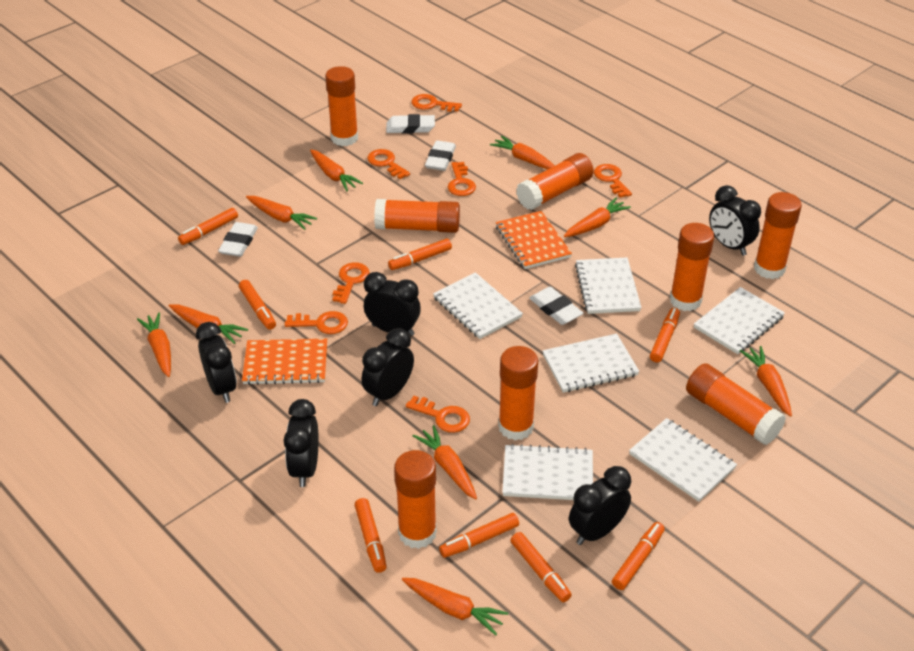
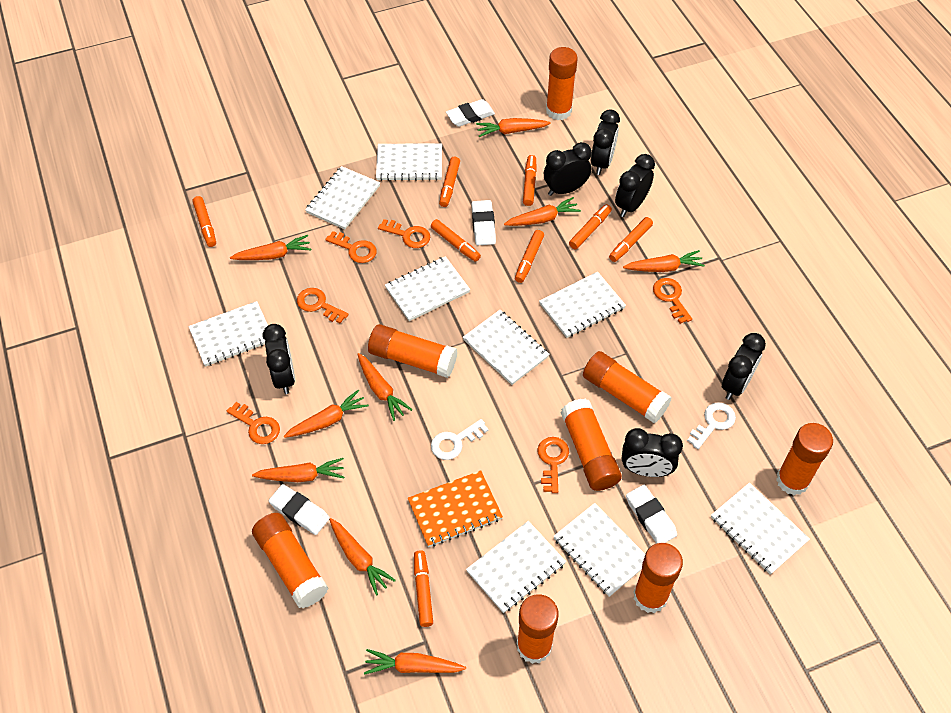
orange key: 7 -> 6
orange notebook: 2 -> 1
white key: 0 -> 2
white notebook: 6 -> 9

